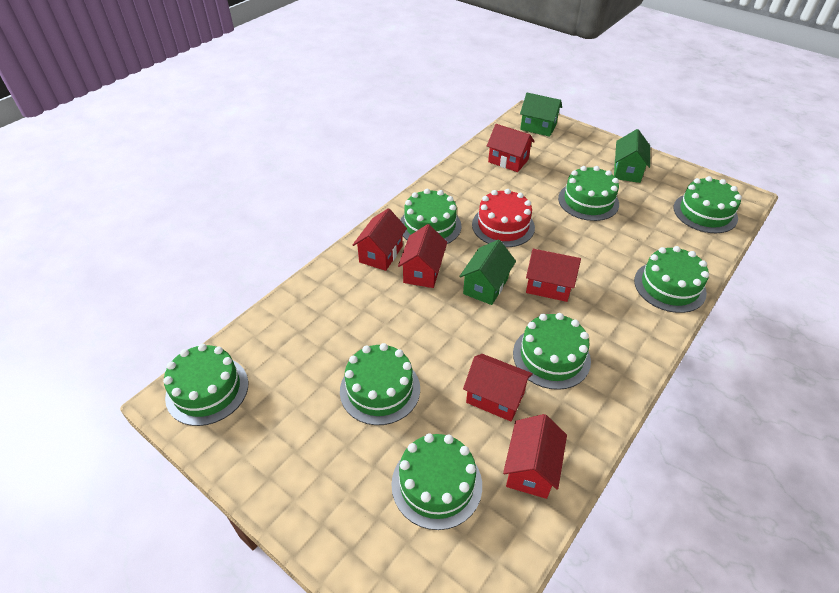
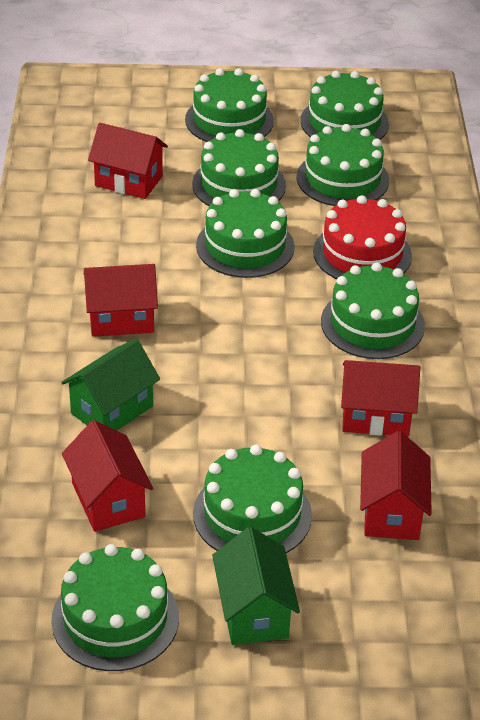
green house: 3 -> 2
red house: 6 -> 5

